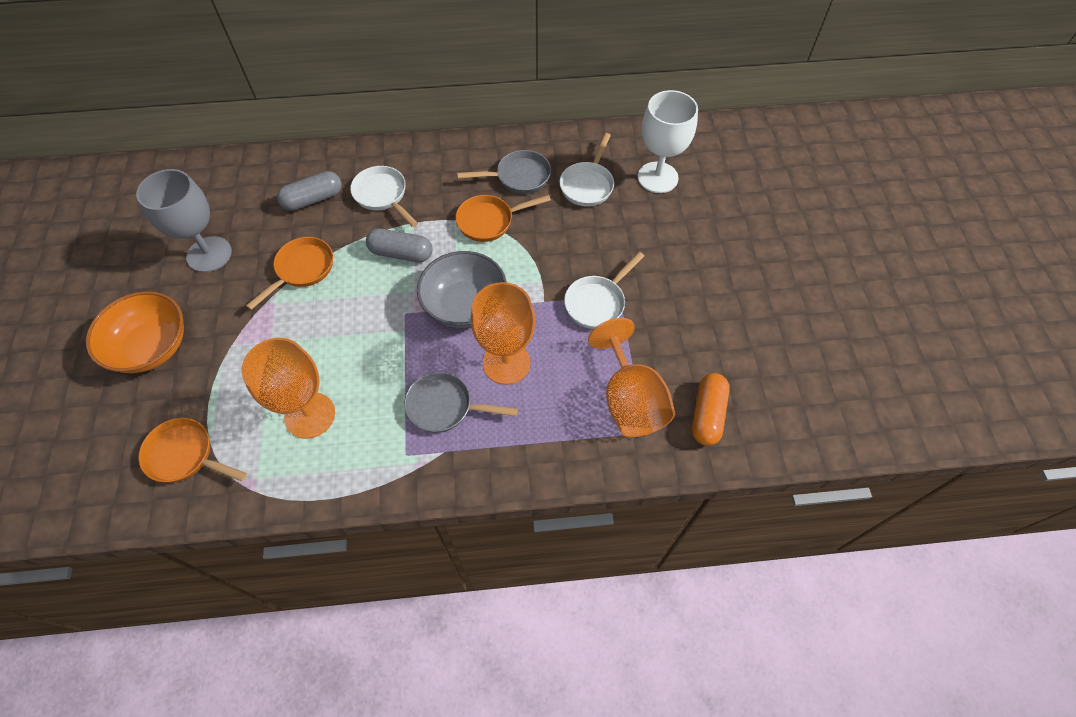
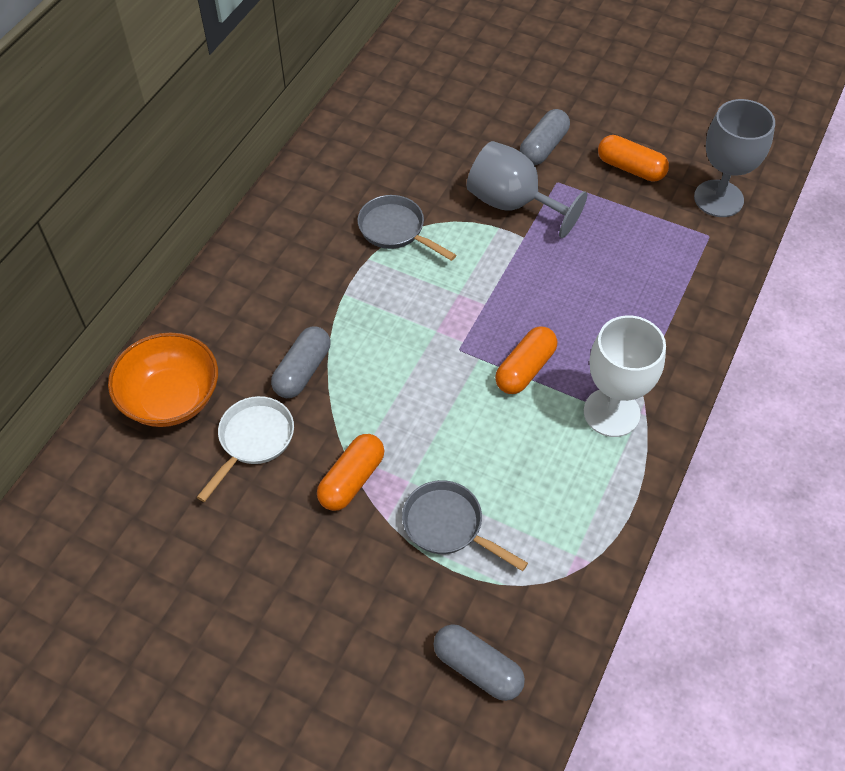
grey bowl: 1 -> 0
grey capsule: 2 -> 3
grey goblet: 1 -> 2
orange capsule: 1 -> 3
orange goblet: 3 -> 0
orange pan: 3 -> 0
white pan: 3 -> 1

